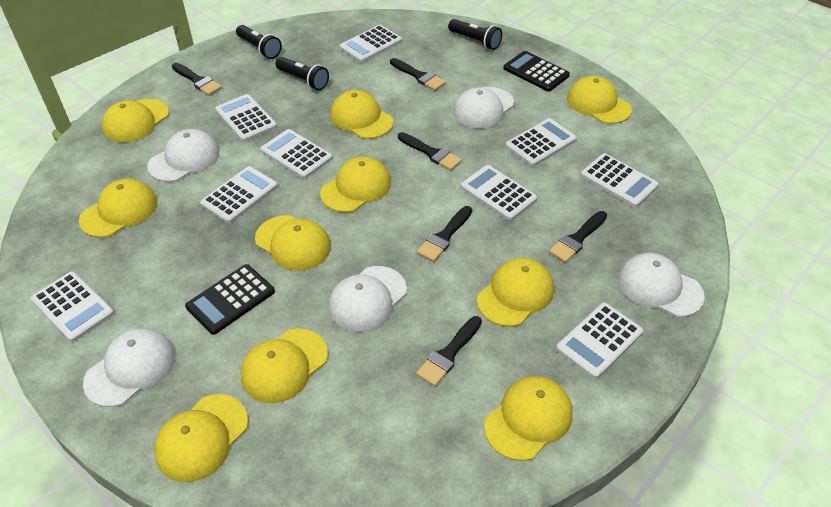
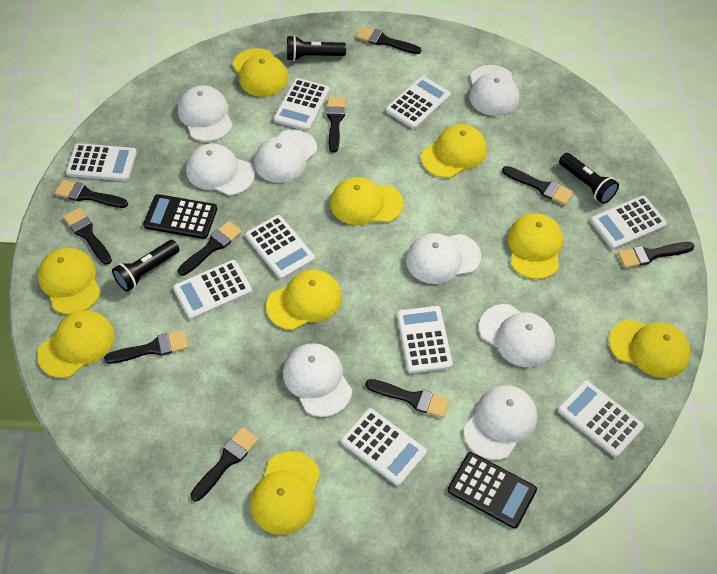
black brush: 6 -> 10
white cap: 5 -> 8
yellow cap: 10 -> 9

